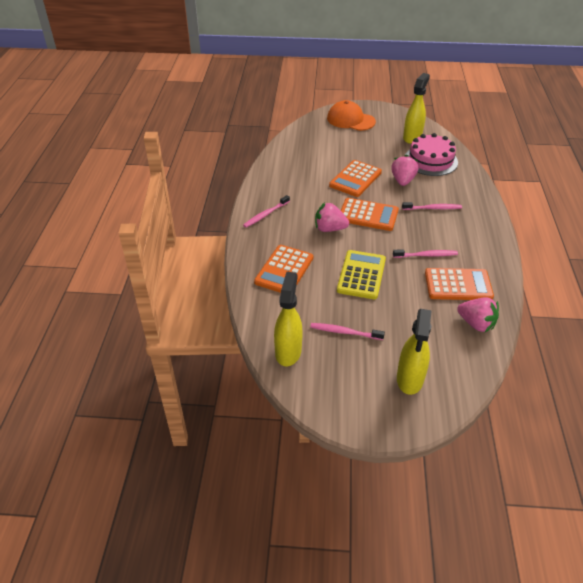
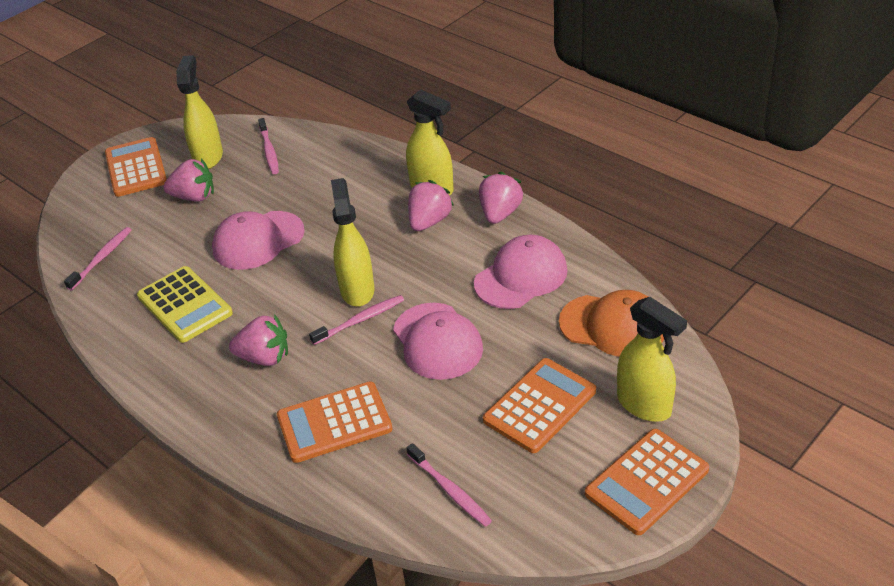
pink cake: 1 -> 0
pink cap: 0 -> 3
pink strawberry: 3 -> 4
yellow spray bottle: 3 -> 4

